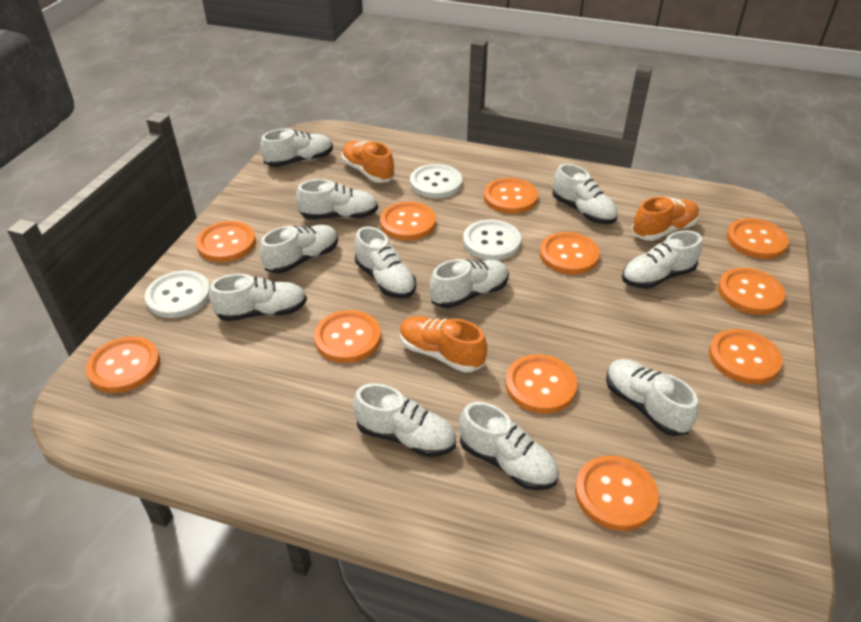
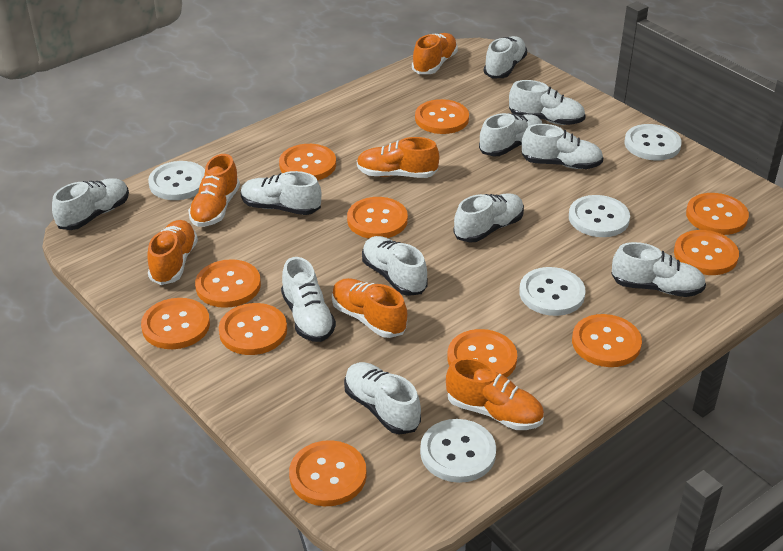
orange shoe: 3 -> 6
white button: 3 -> 5

